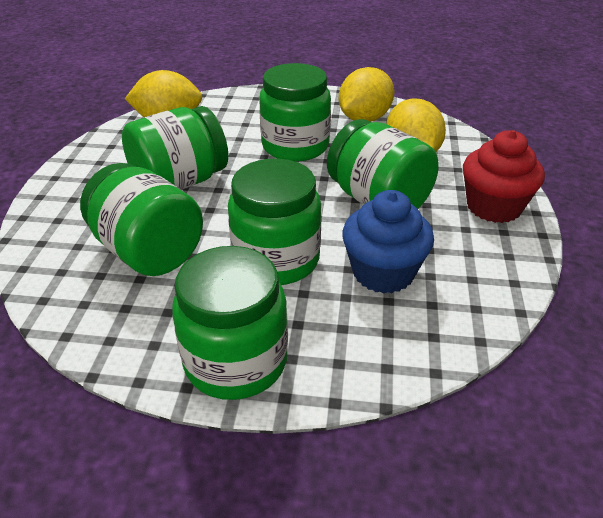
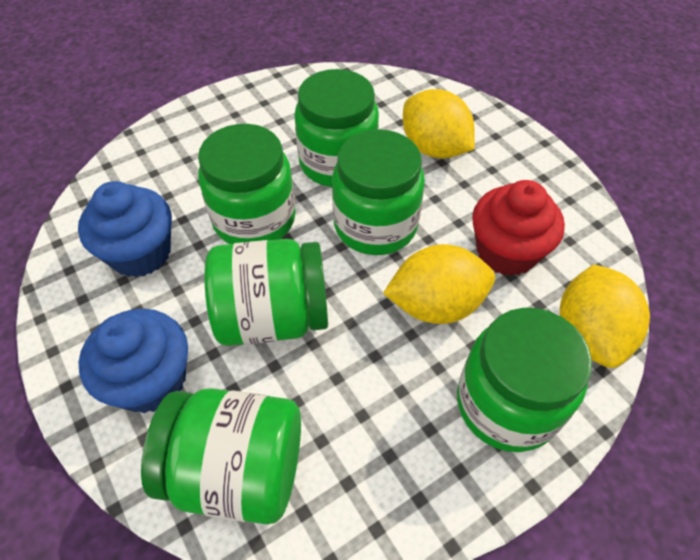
blue cupcake: 1 -> 2

